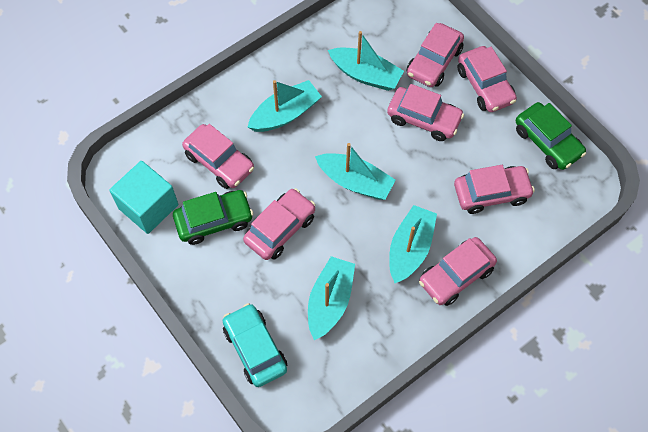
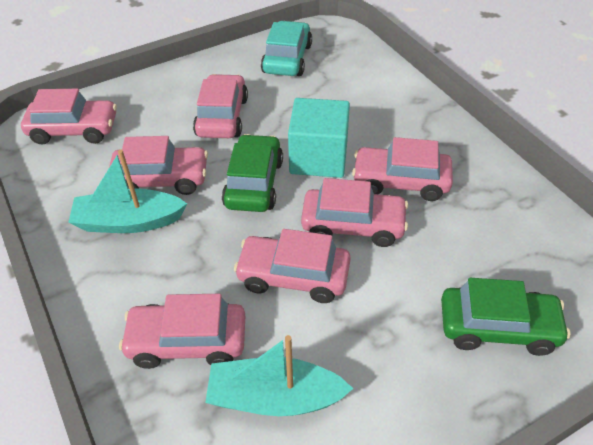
turquoise boat: 5 -> 2

